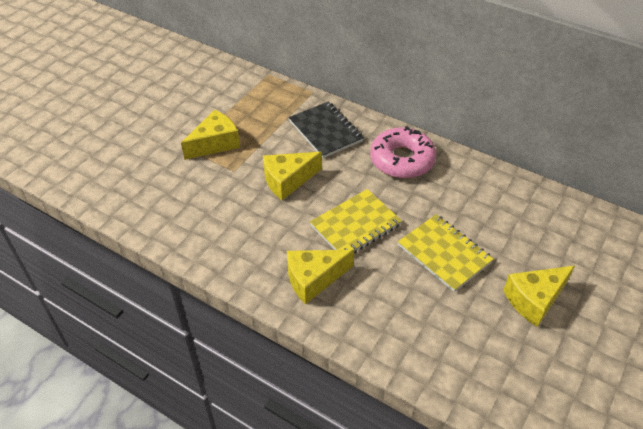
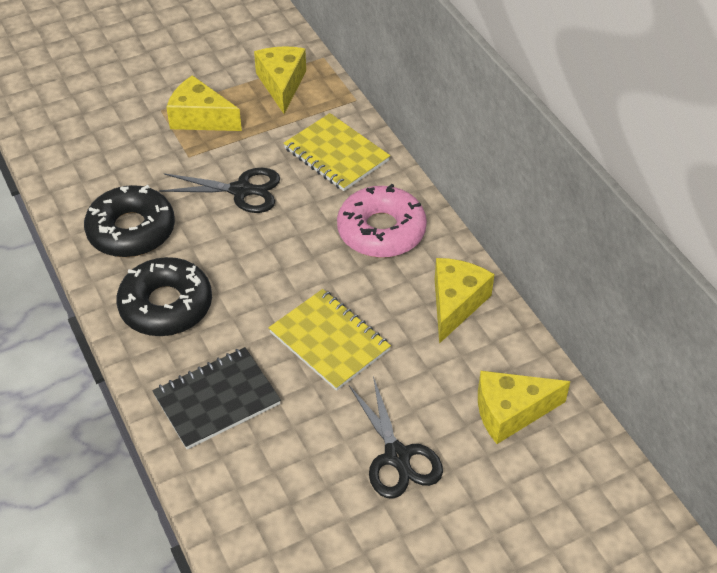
black donut: 0 -> 2
black scissors: 0 -> 2

